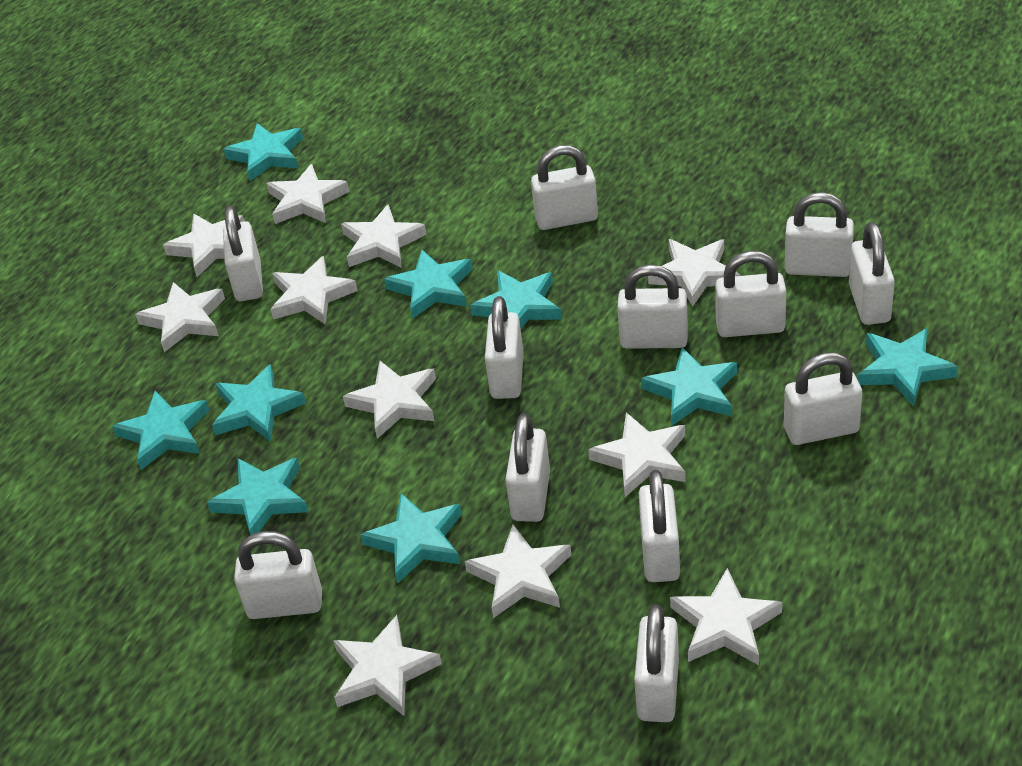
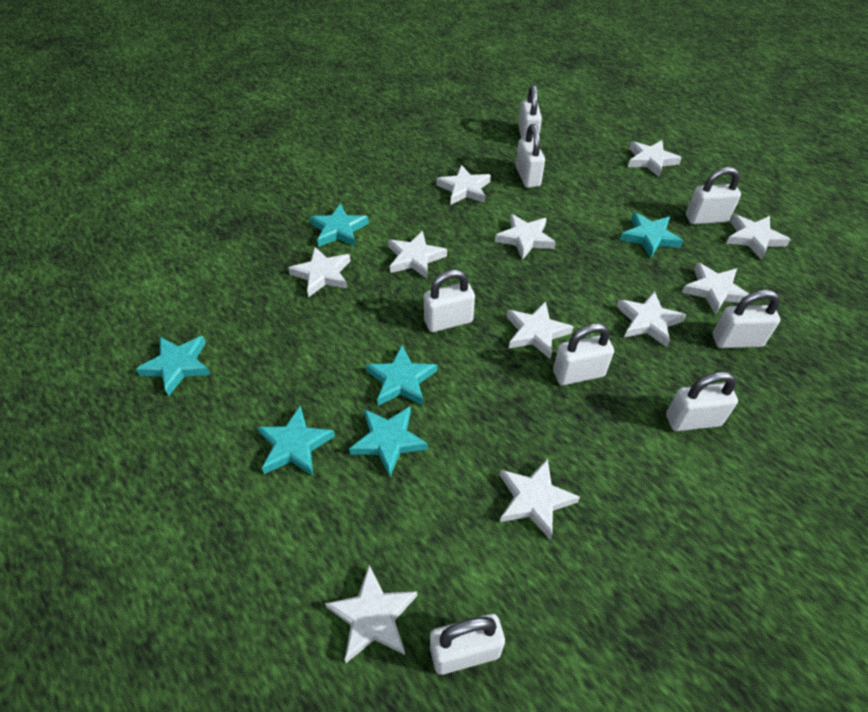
turquoise star: 9 -> 6
white padlock: 12 -> 8

